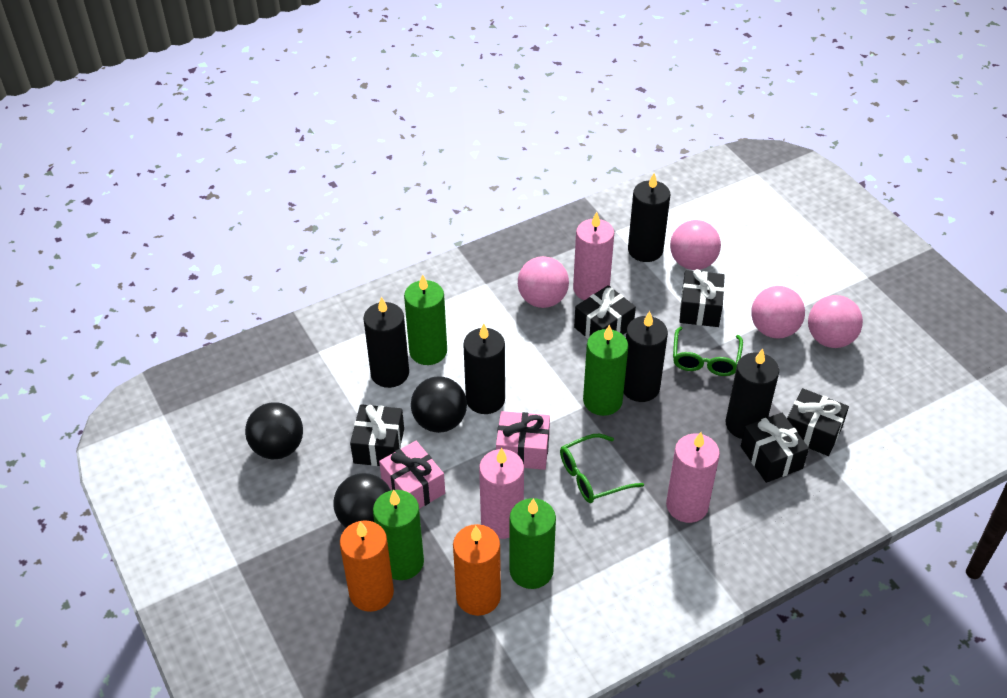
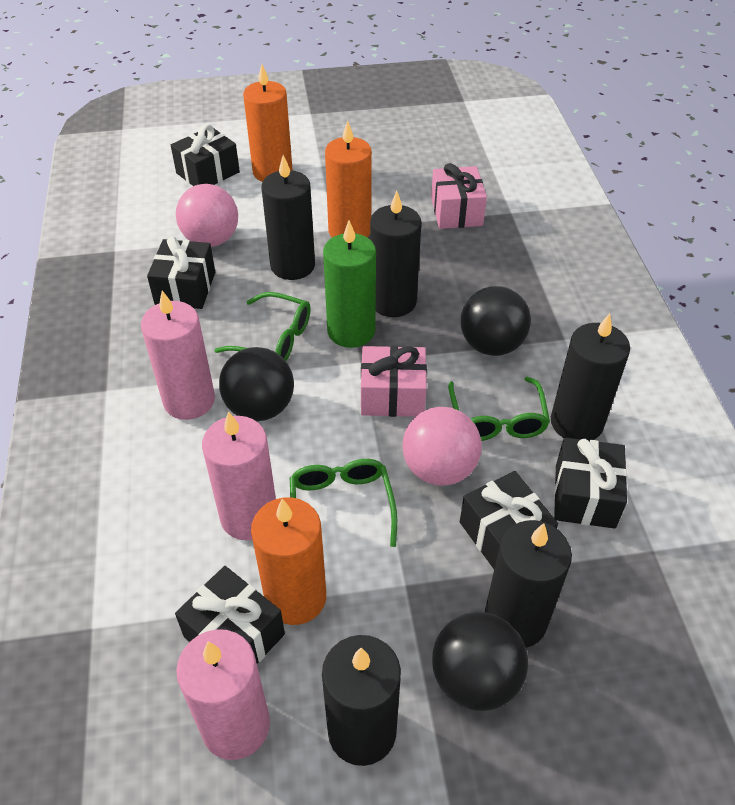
green candle: 4 -> 1
green glasses: 2 -> 3
orange candle: 2 -> 3
pink ball: 4 -> 2

